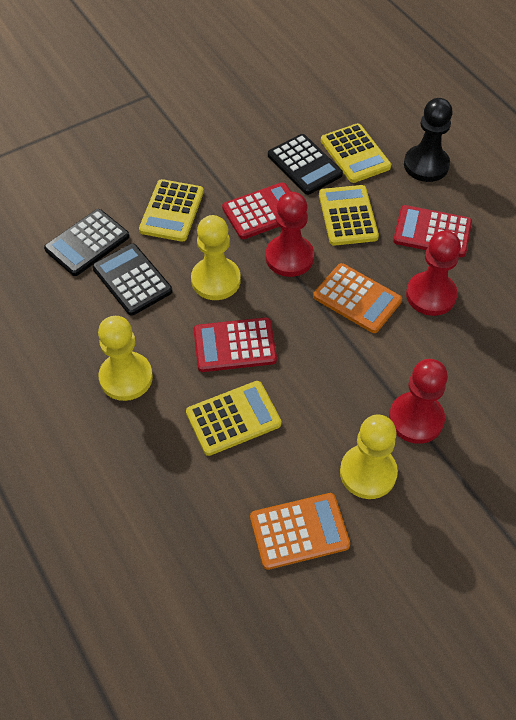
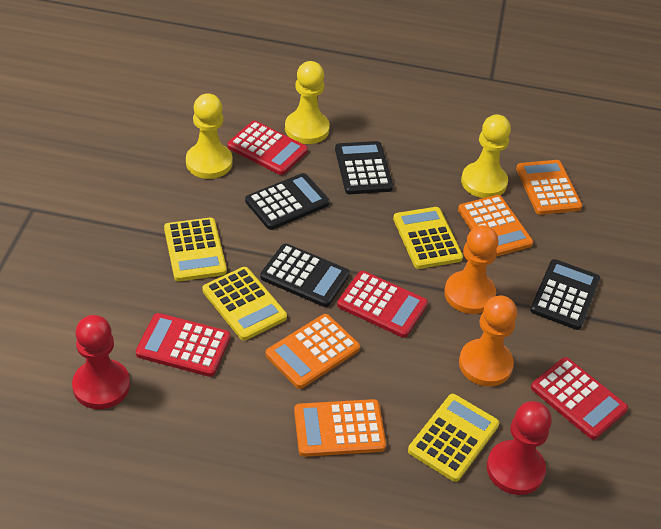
black calculator: 3 -> 4
black pawn: 1 -> 0
orange calculator: 2 -> 4
orange pawn: 0 -> 2
red calculator: 3 -> 4
red pawn: 3 -> 2

